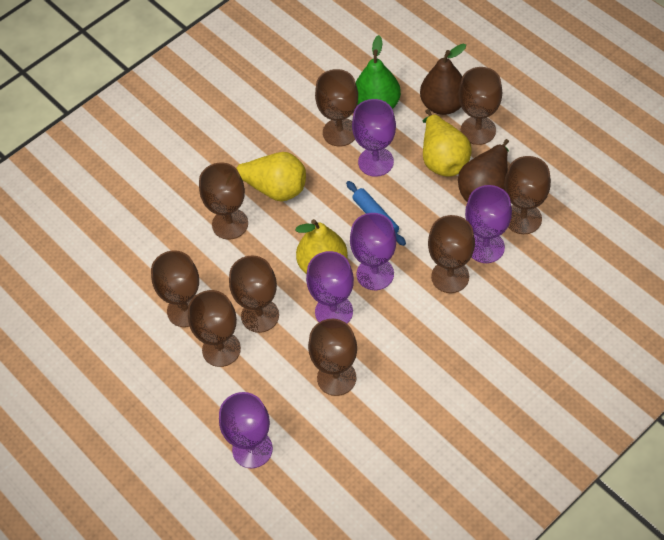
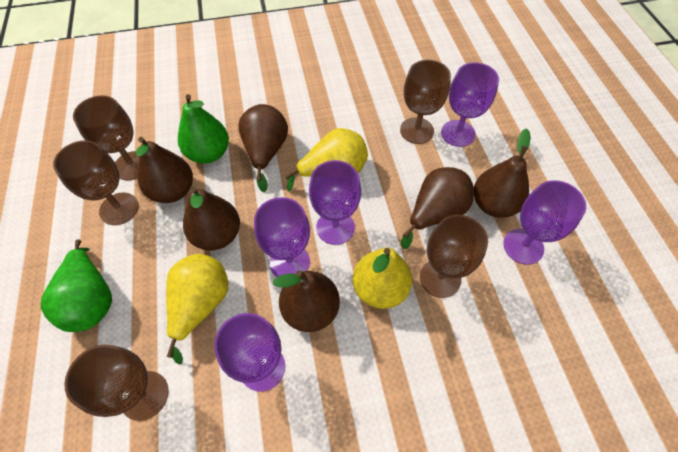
blue rolling pin: 1 -> 0
brown goblet: 9 -> 5
brown pear: 2 -> 6
green pear: 1 -> 2

